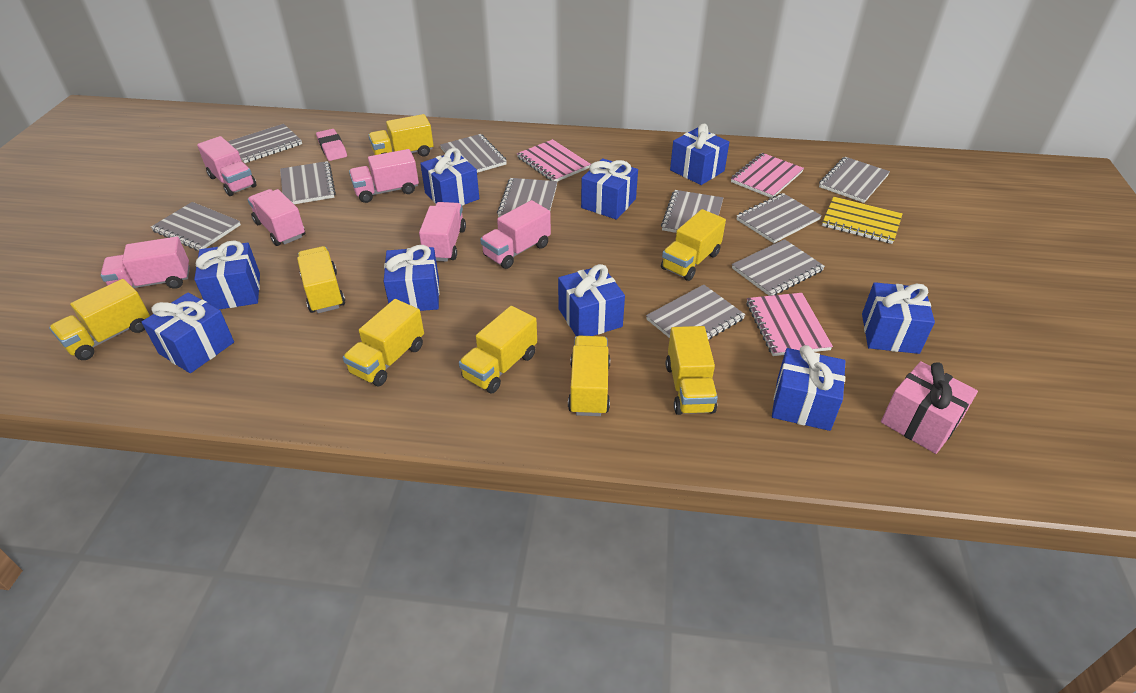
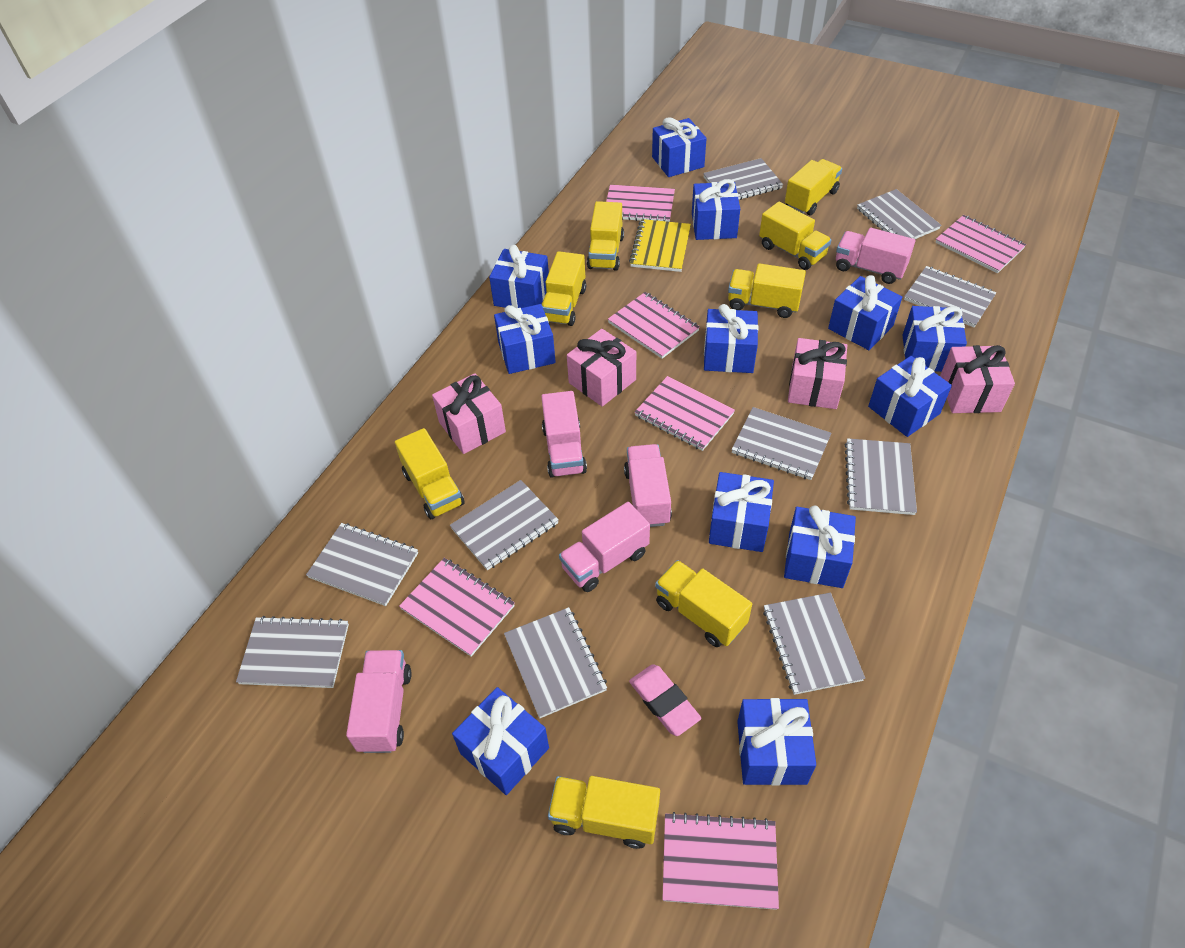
blue gift: 9 -> 12
pink gift: 1 -> 4
pink notebook: 3 -> 6
pink truck: 6 -> 5

